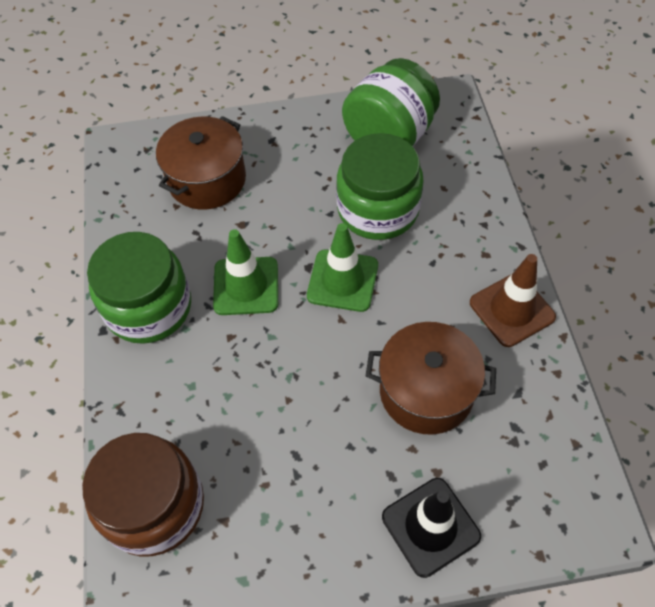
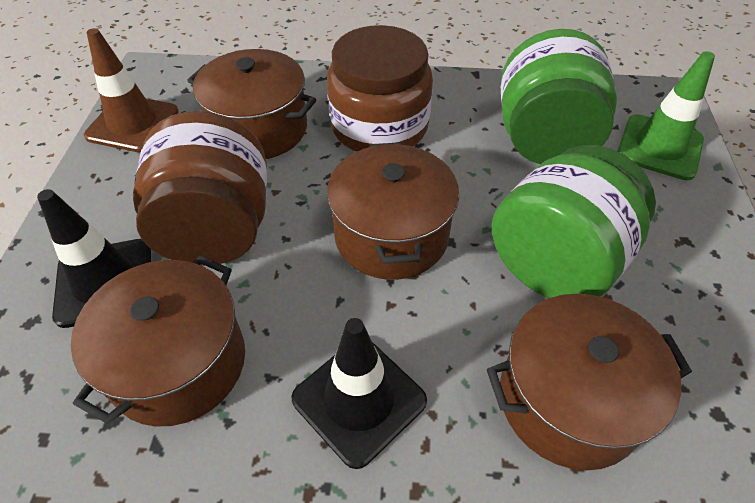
black traffic cone: 1 -> 2
brown jar: 1 -> 2
brown pot: 2 -> 4
green jar: 3 -> 2
green traffic cone: 2 -> 1

